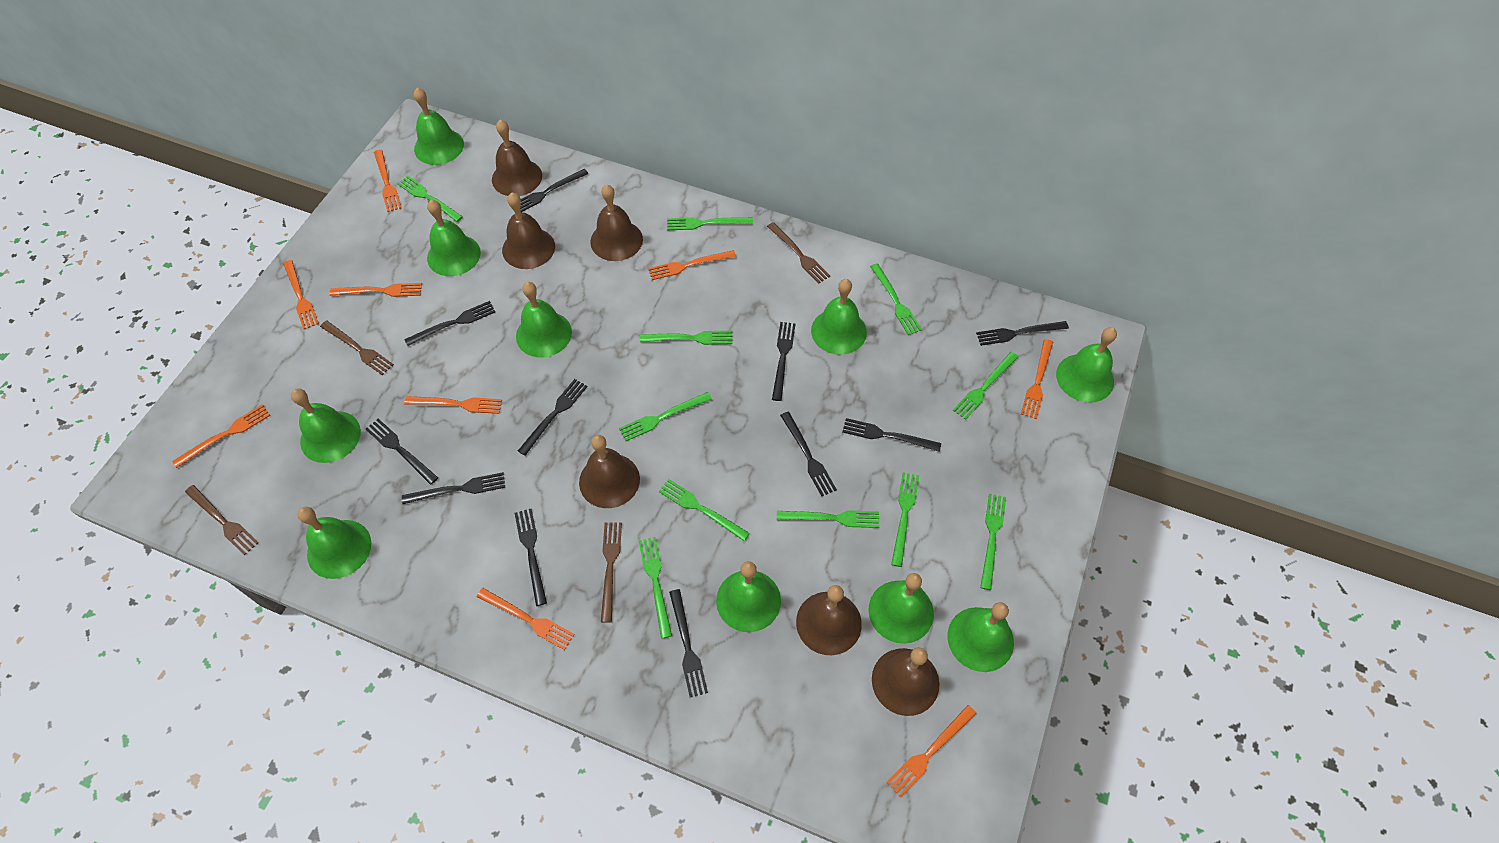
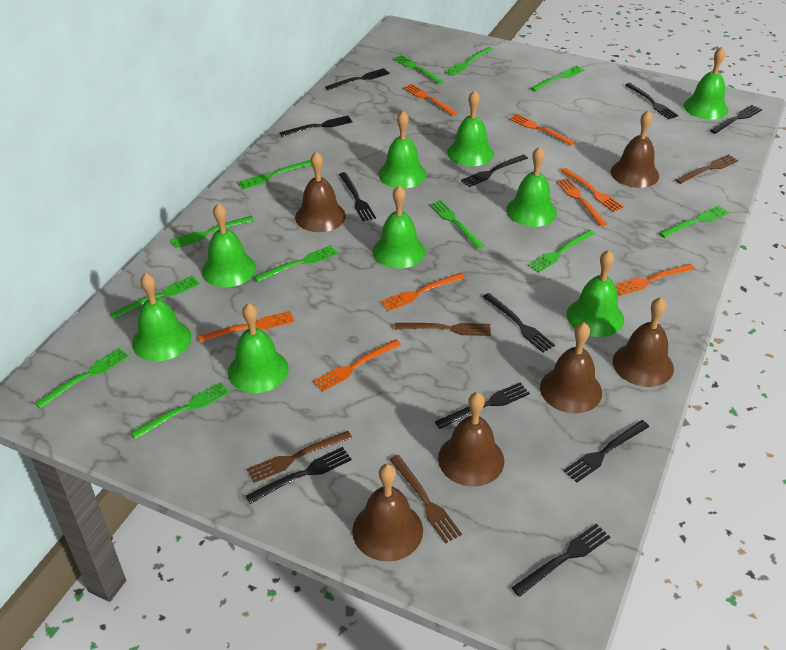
green bell: 10 -> 9
green fork: 11 -> 12
orange fork: 9 -> 8

